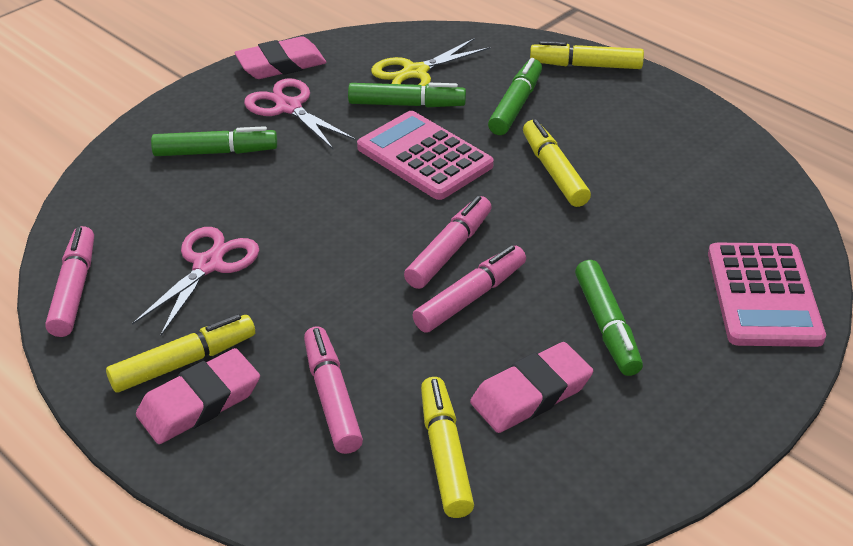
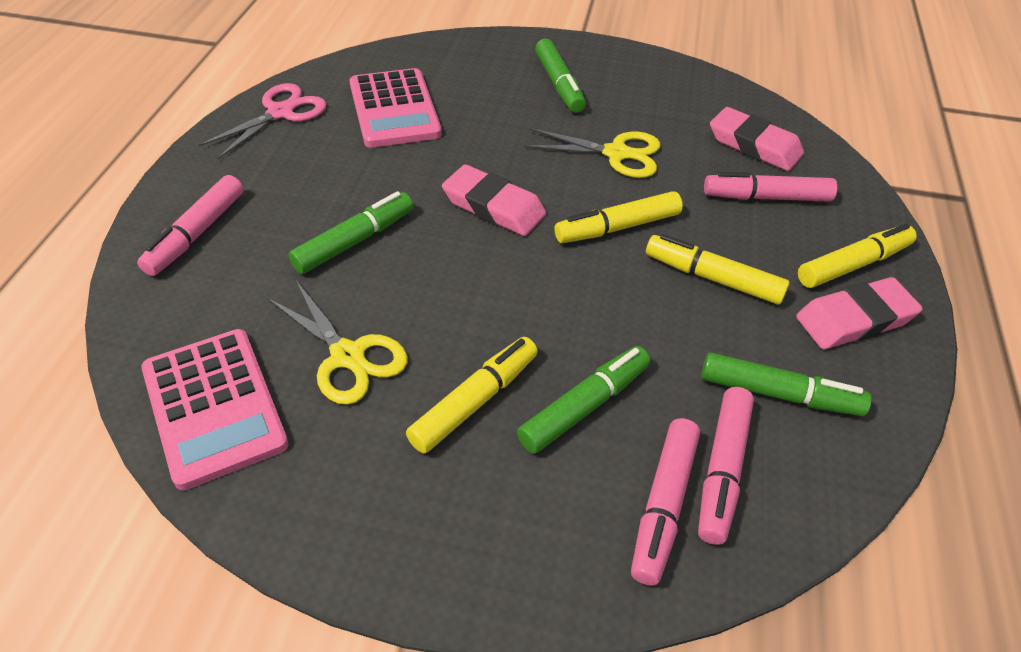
pink scissors: 2 -> 1
yellow scissors: 1 -> 2

